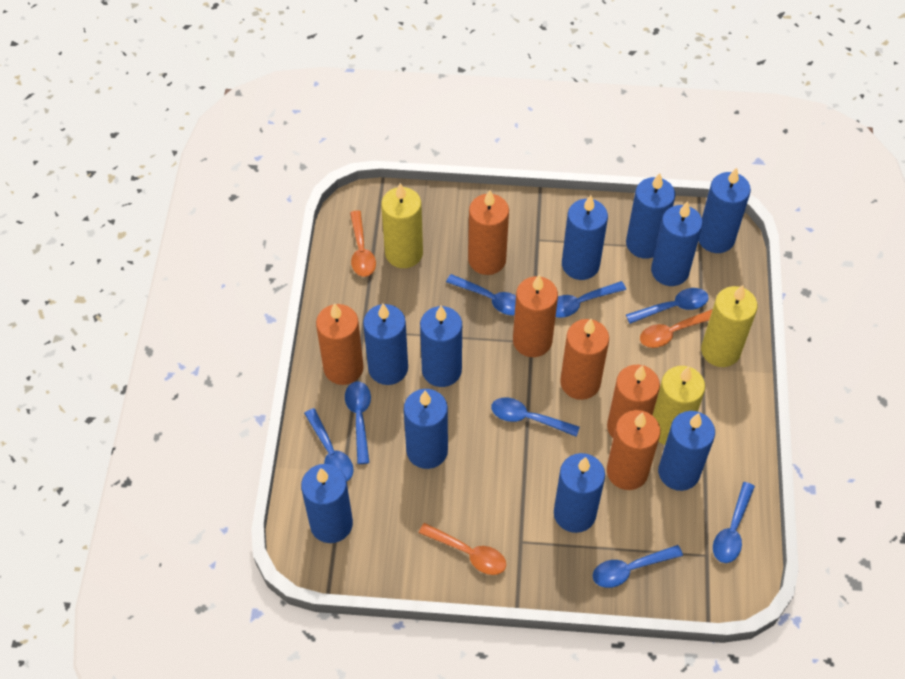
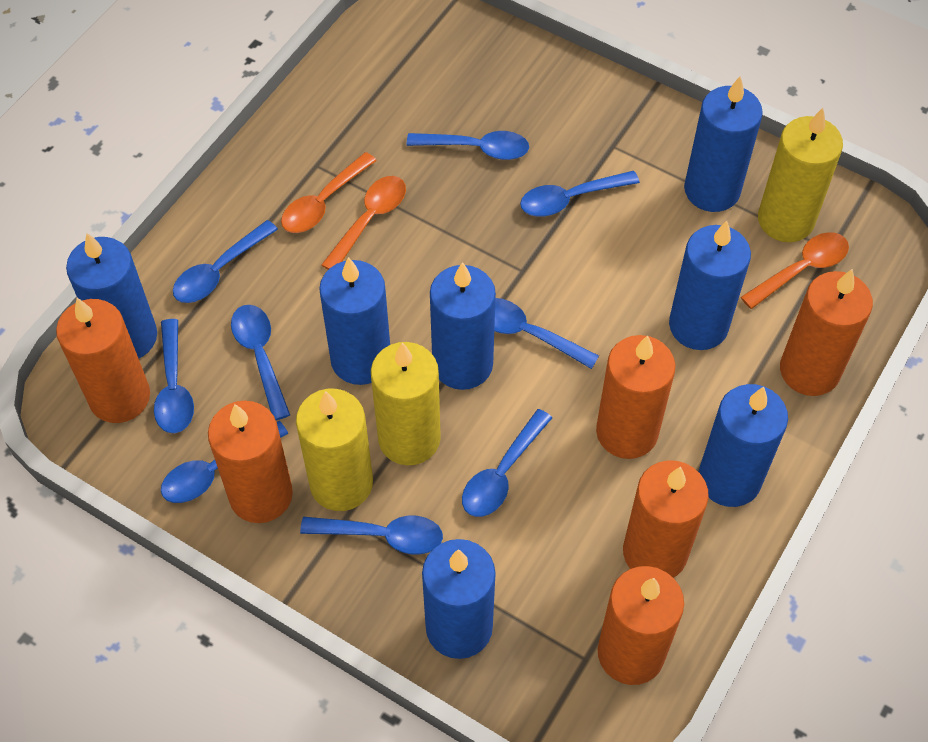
blue candle: 10 -> 7
blue spoon: 8 -> 9

